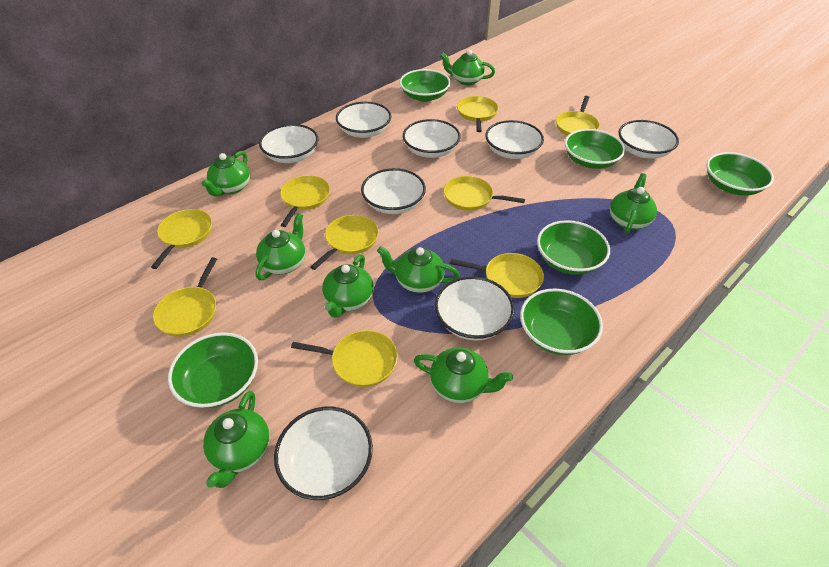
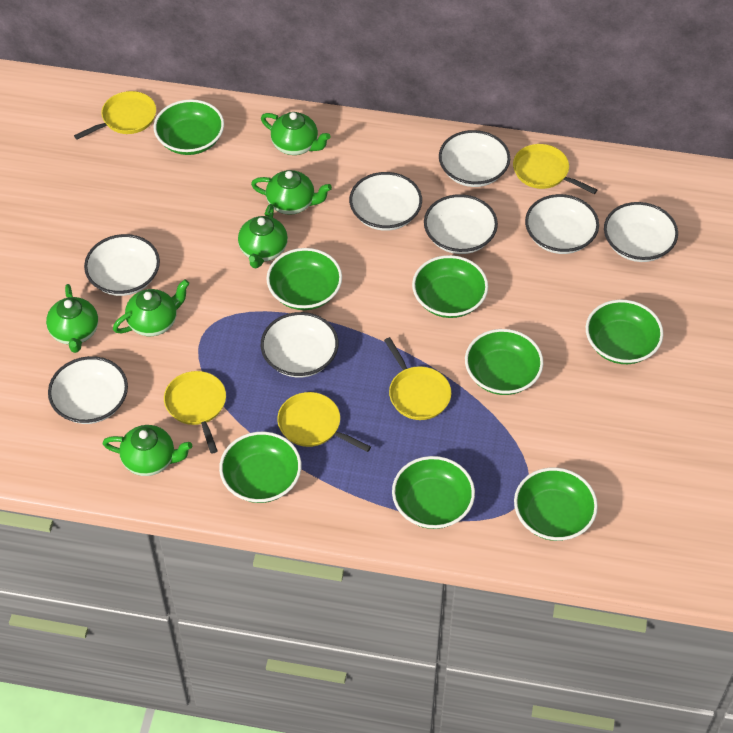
green bowl: 6 -> 8
green teapot: 8 -> 6
yellow pan: 9 -> 5

